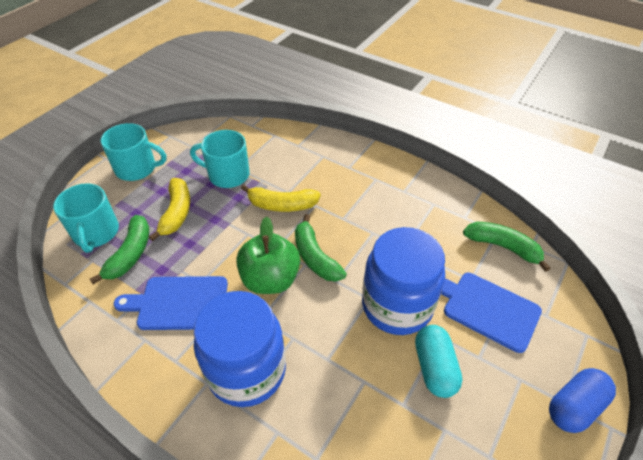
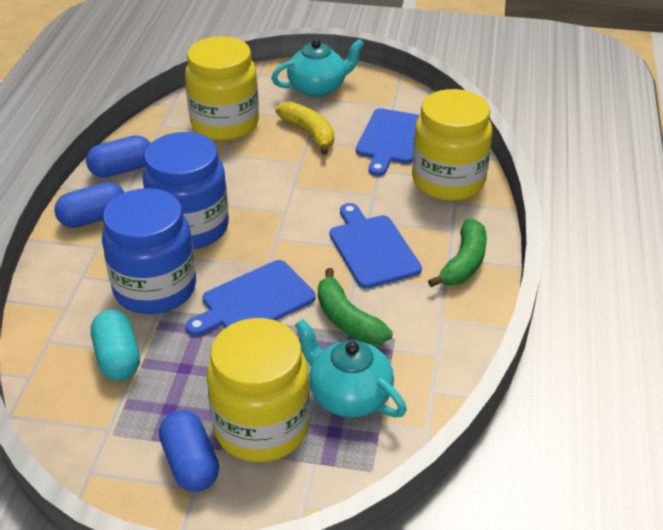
blue capsule: 1 -> 3
blue cutting board: 2 -> 3
green apple: 1 -> 0
green banana: 3 -> 2
turquoise mug: 3 -> 0
turquoise teapot: 0 -> 2
yellow banana: 2 -> 1
yellow jar: 0 -> 3

